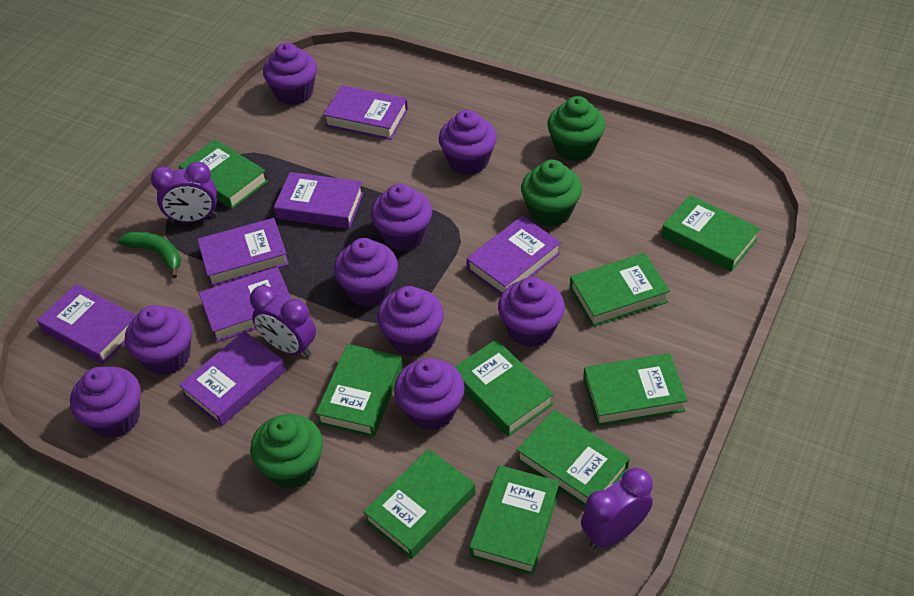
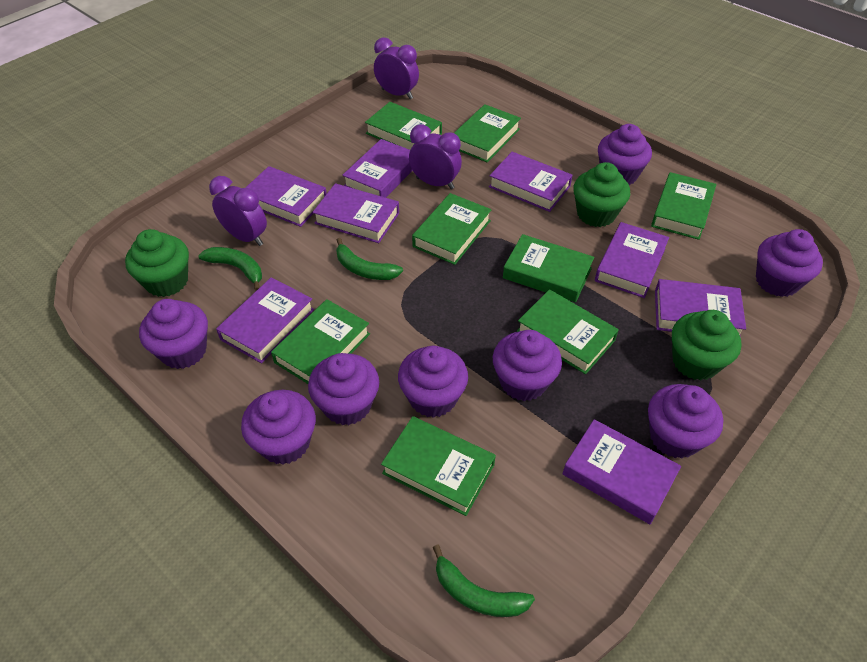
green banana: 1 -> 3
green book: 9 -> 8
purple book: 7 -> 8
purple cupcake: 9 -> 8

